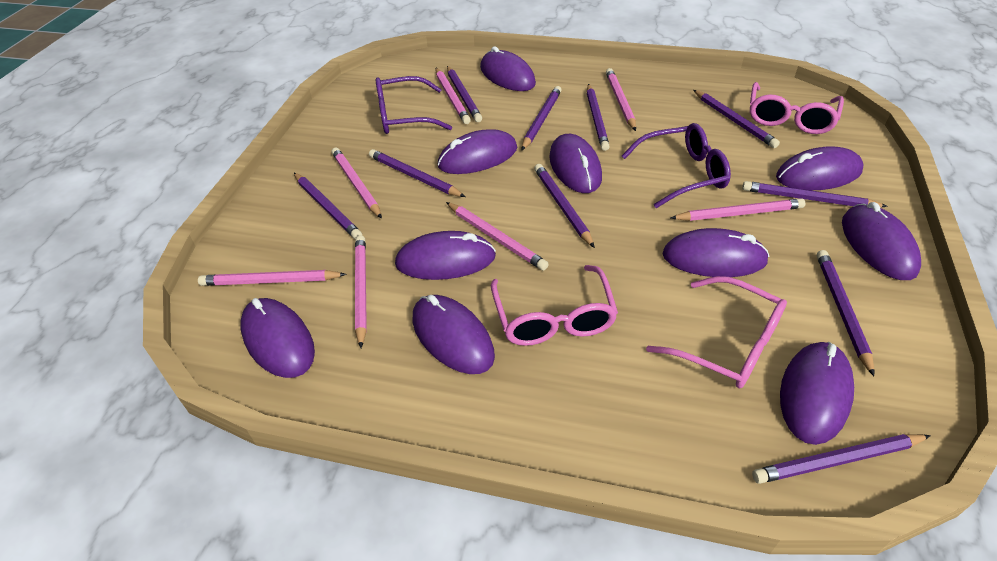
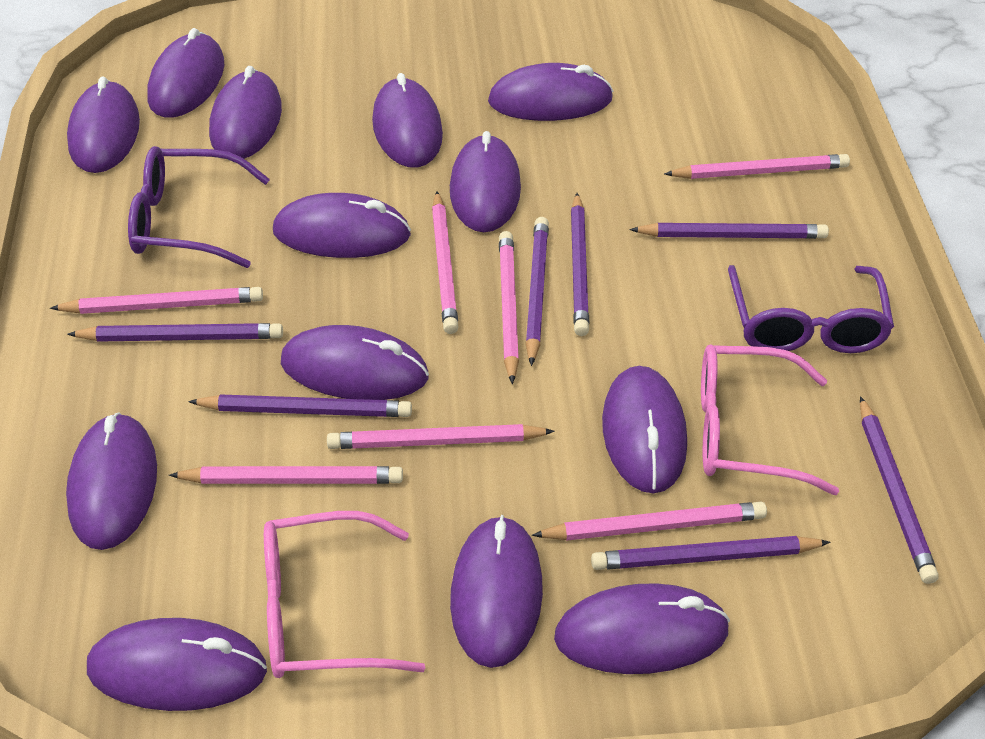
pink glasses: 3 -> 2
purple mouse: 10 -> 13
purple pencil: 10 -> 7

